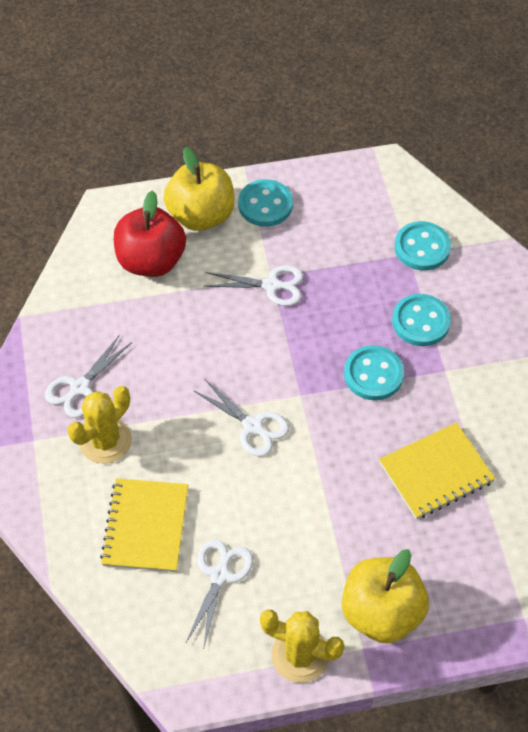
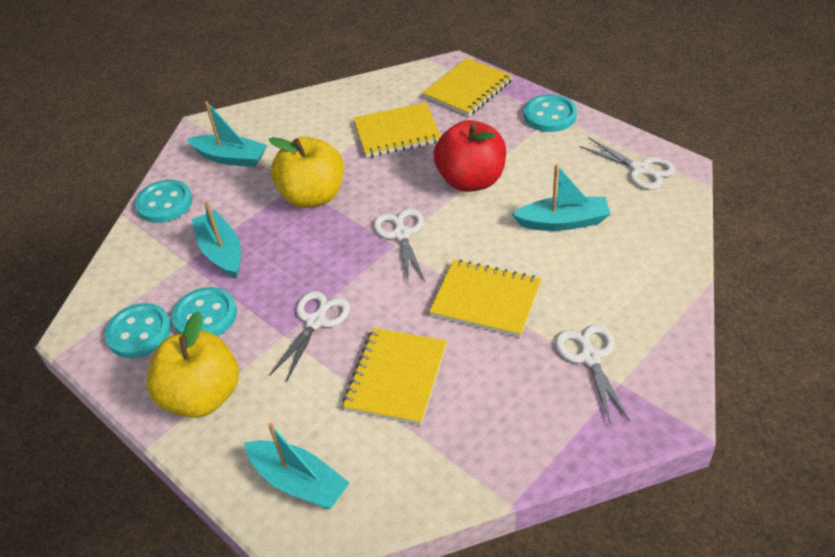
turquoise boat: 0 -> 4
yellow cactus: 2 -> 0
yellow notebook: 2 -> 4

